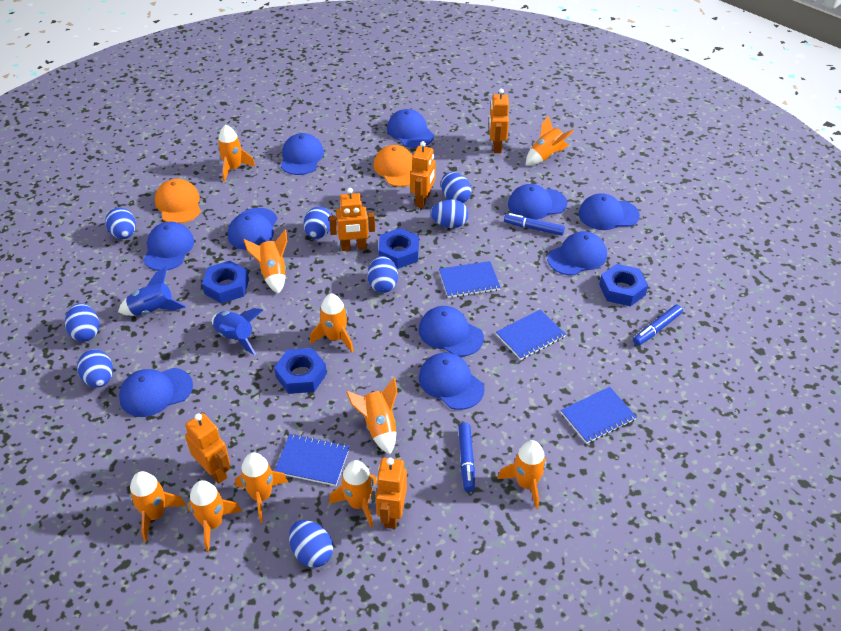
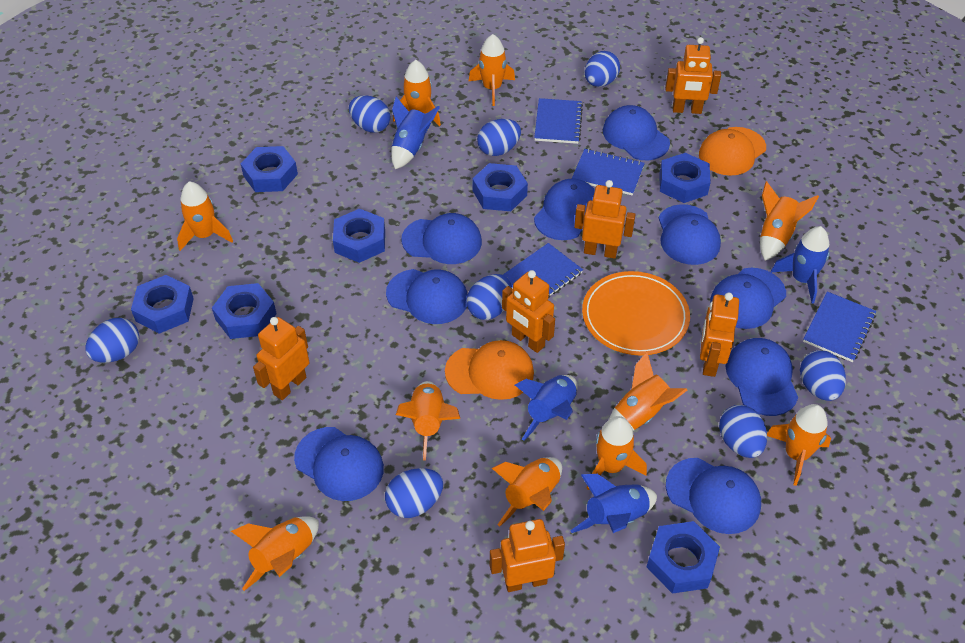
blue cap: 10 -> 9
blue marker: 3 -> 0
blue nut: 4 -> 7
blue rocket: 2 -> 4
orange plate: 0 -> 1
orange robot: 5 -> 6

